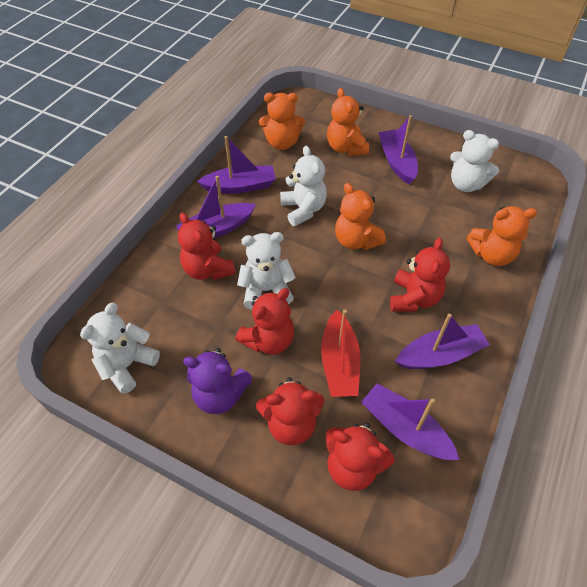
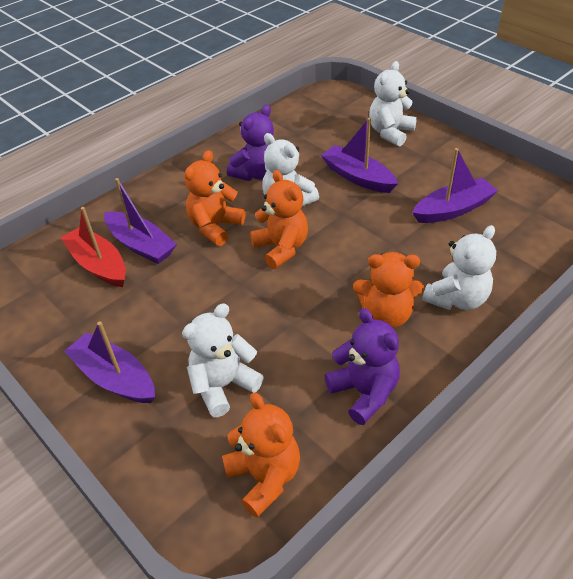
purple boat: 5 -> 4
purple teddy bear: 1 -> 2
red teddy bear: 5 -> 0

